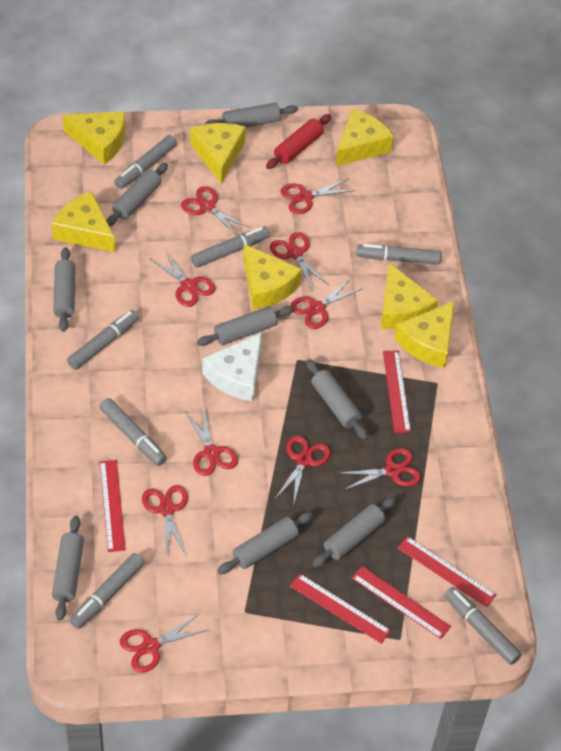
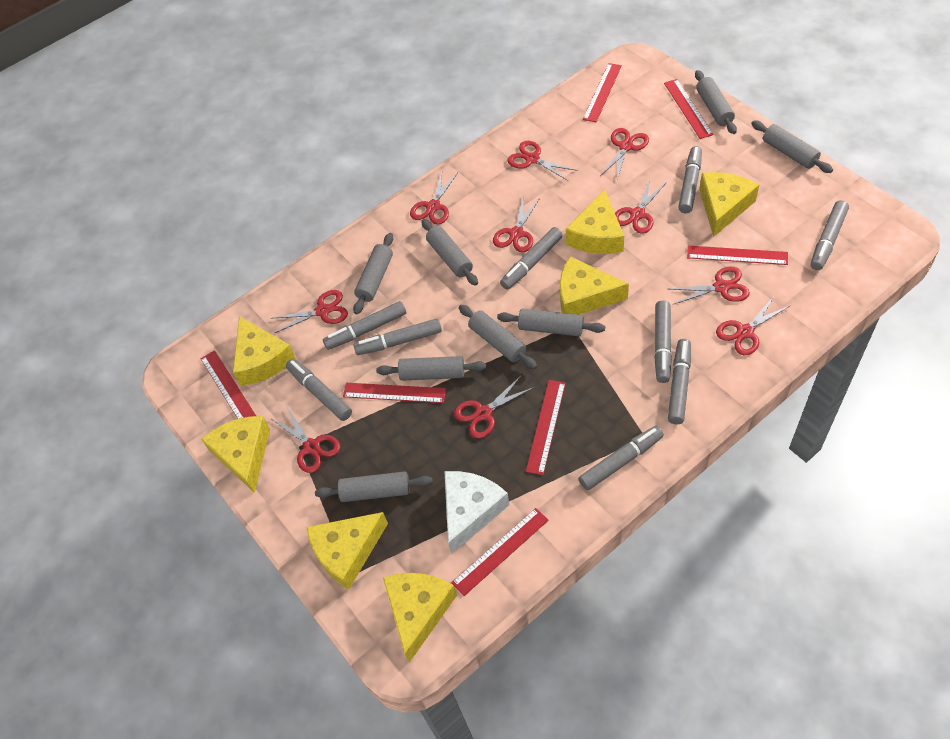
grey marker: 7 -> 9
red rolling pin: 1 -> 0
red ruler: 5 -> 7

